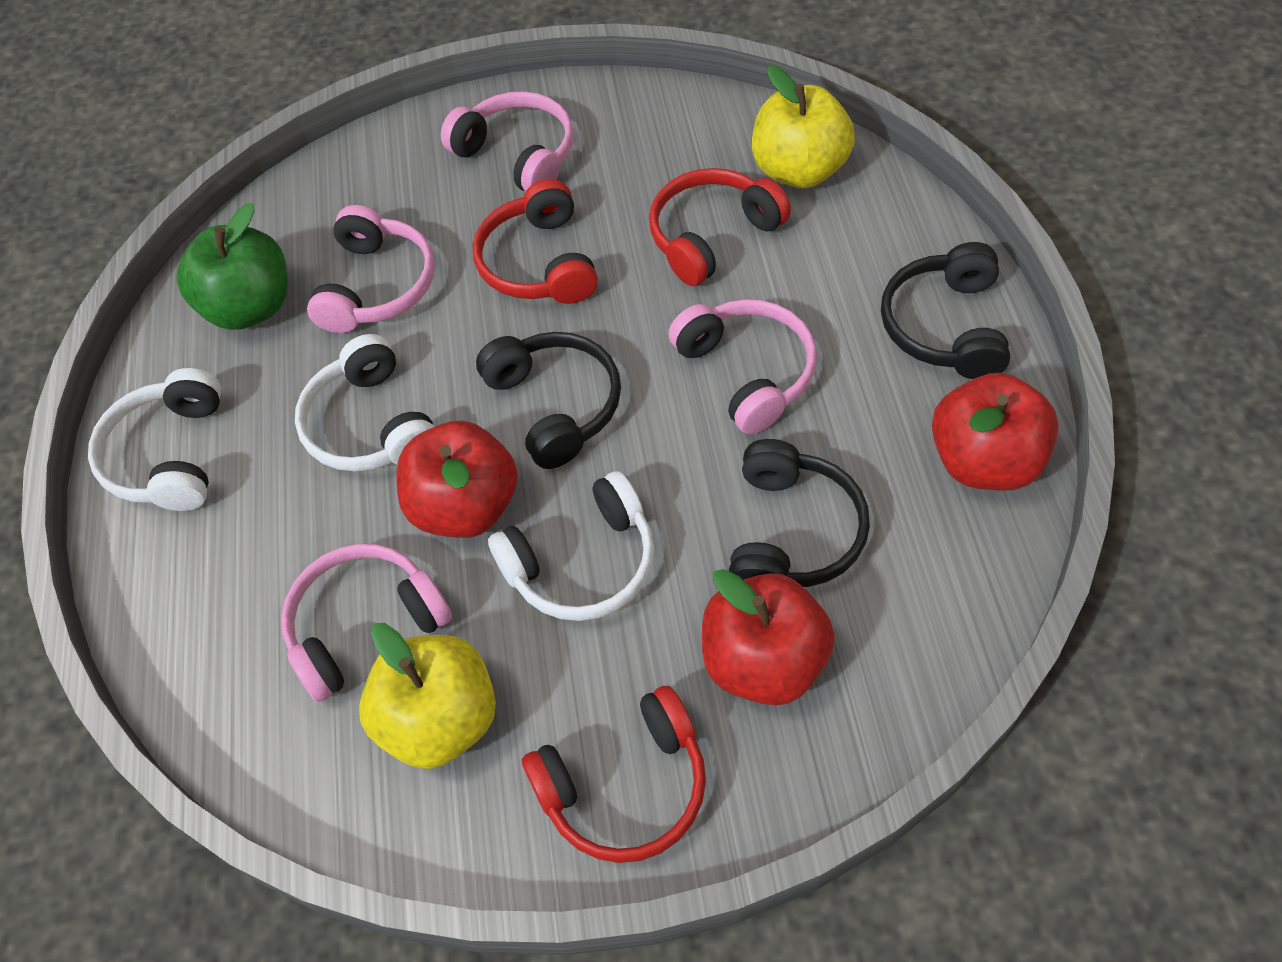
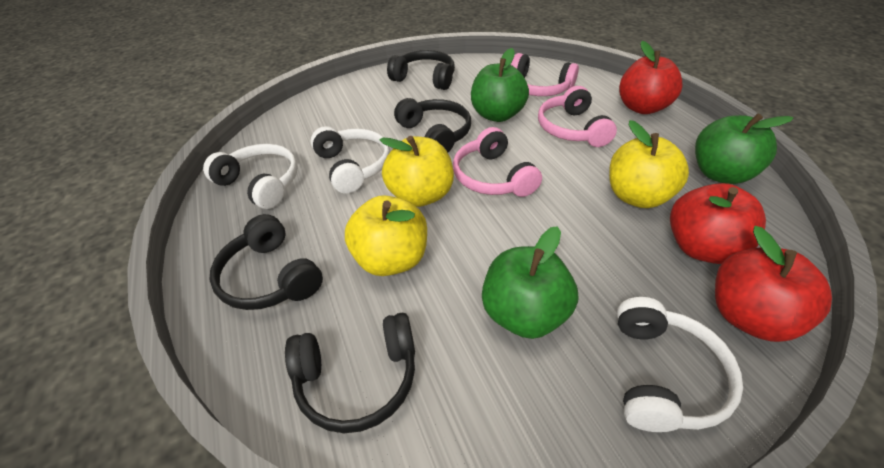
black headphones: 3 -> 4
green apple: 1 -> 3
pink headphones: 4 -> 3
red headphones: 3 -> 0
yellow apple: 2 -> 3

